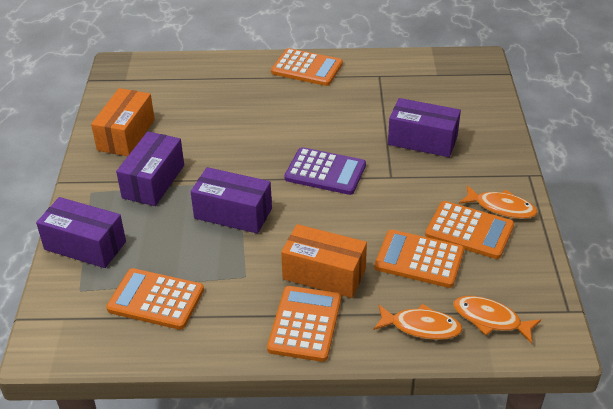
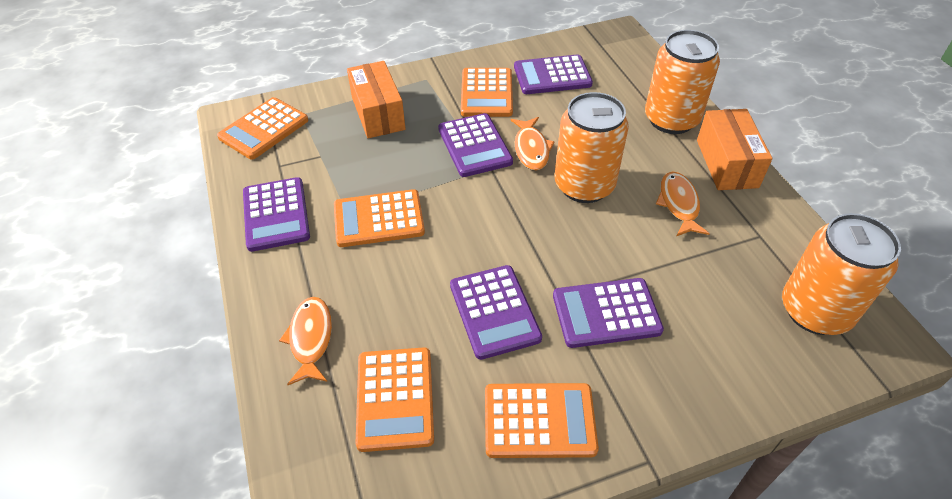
orange can: 0 -> 3
purple box: 4 -> 0
purple calculator: 1 -> 5

